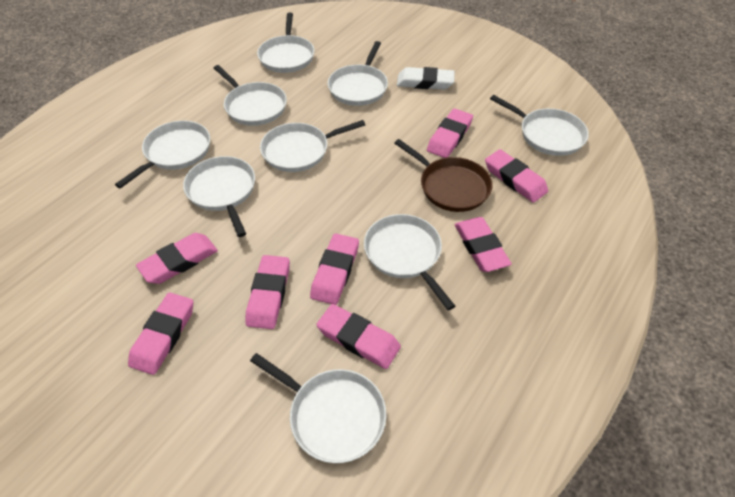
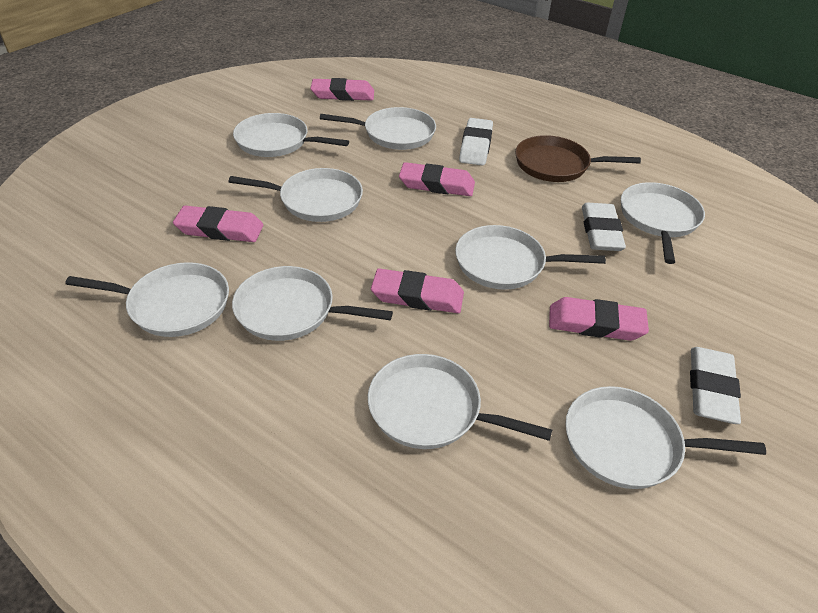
pink eraser: 8 -> 5
white eraser: 1 -> 3

